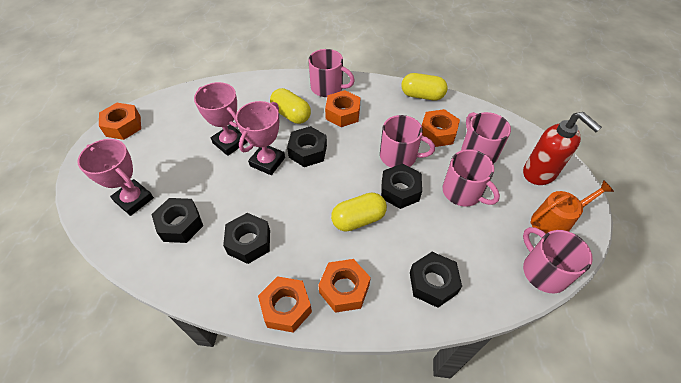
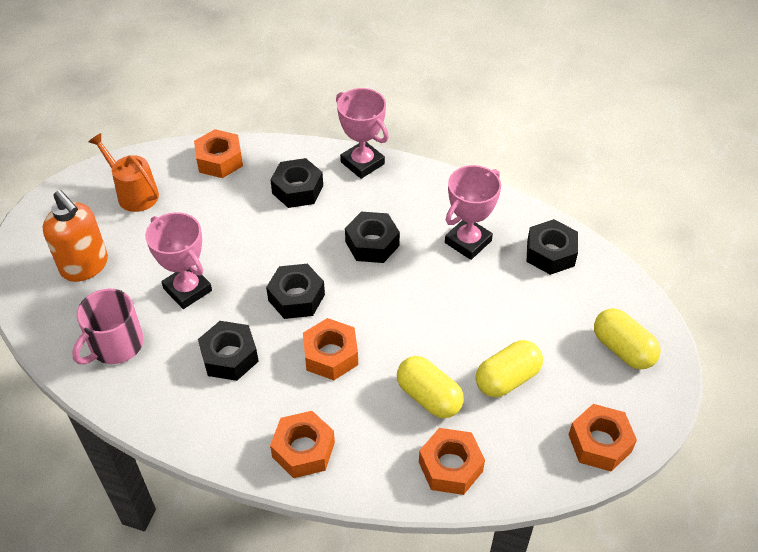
orange soap dispenser: 0 -> 1
pink mug: 5 -> 1
red soap dispenser: 1 -> 0

